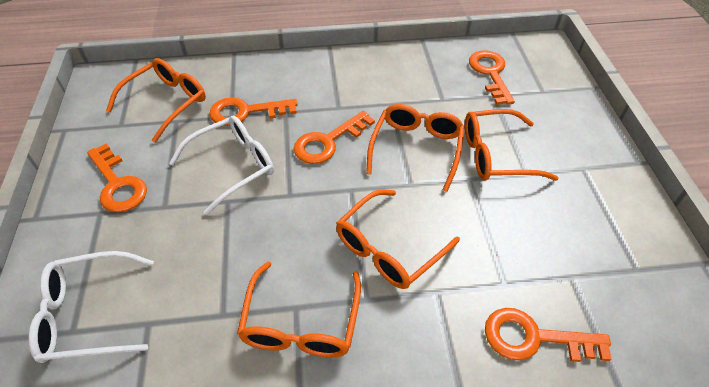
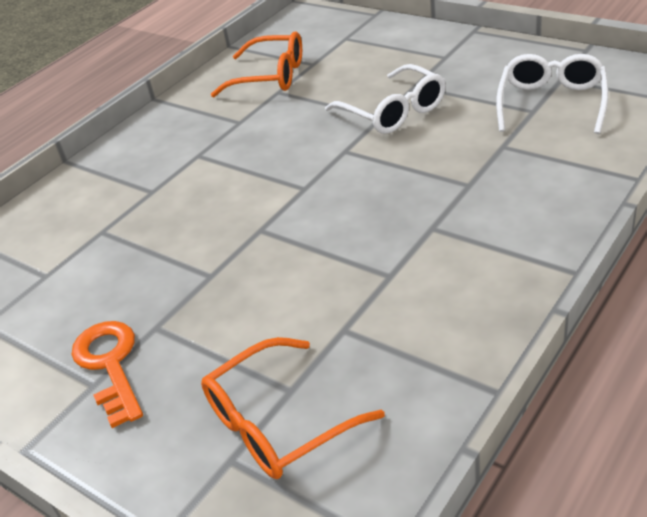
orange glasses: 5 -> 2
orange key: 5 -> 1

